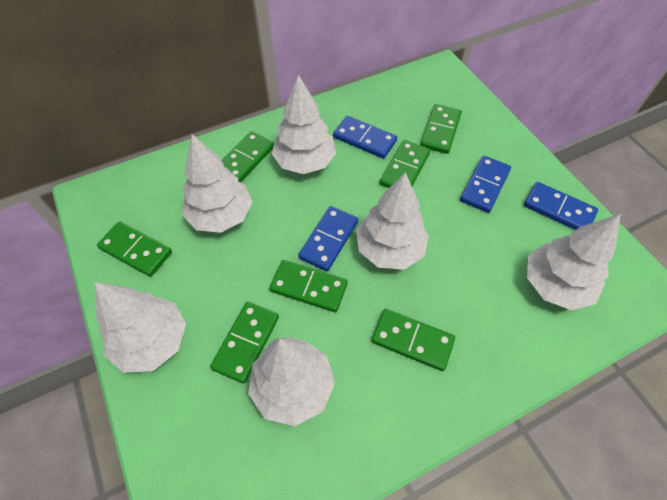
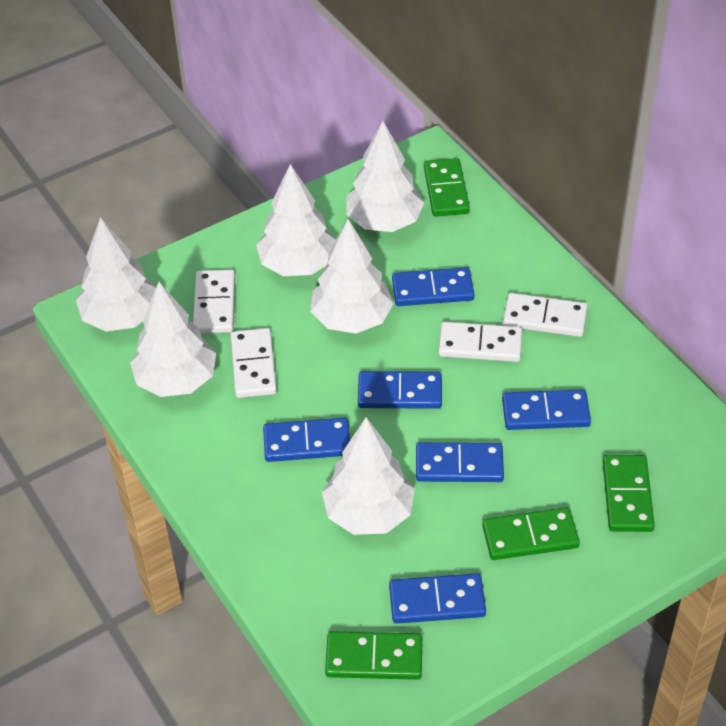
blue domino: 4 -> 6
green domino: 7 -> 4
white domino: 0 -> 4

